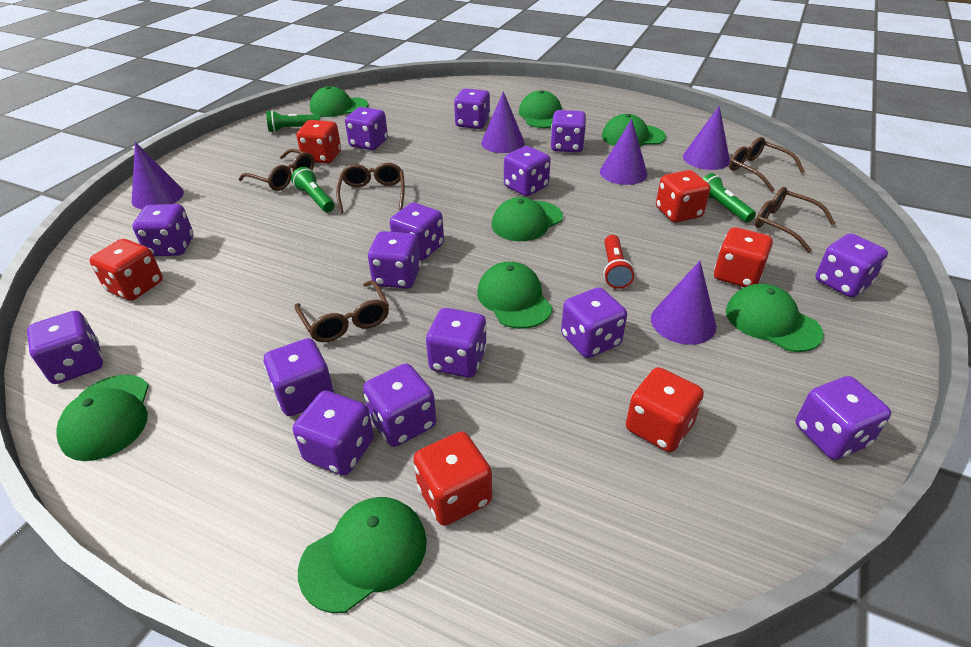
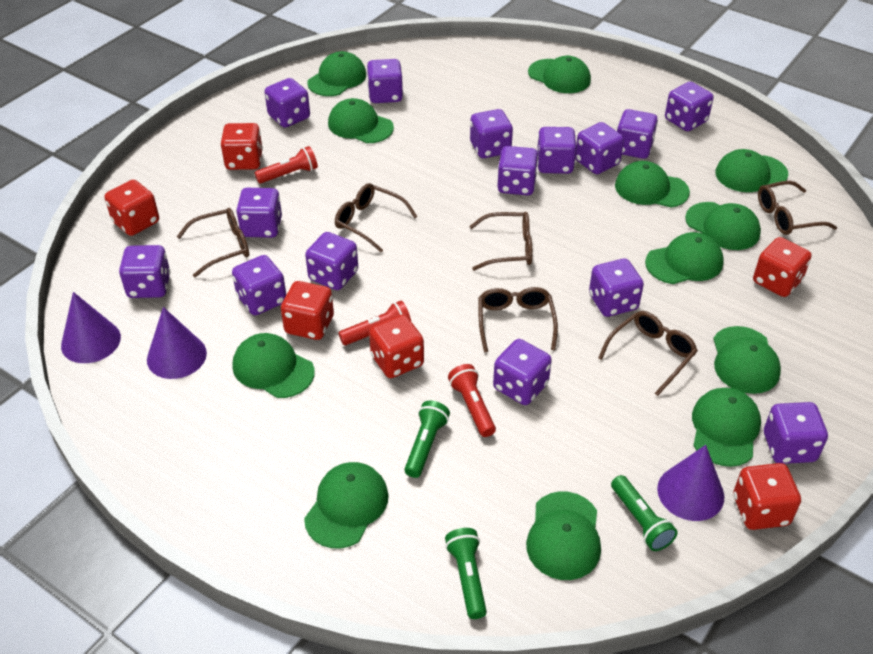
brown glasses: 5 -> 6
green cap: 8 -> 12
purple cone: 5 -> 3
red flashlight: 1 -> 3

